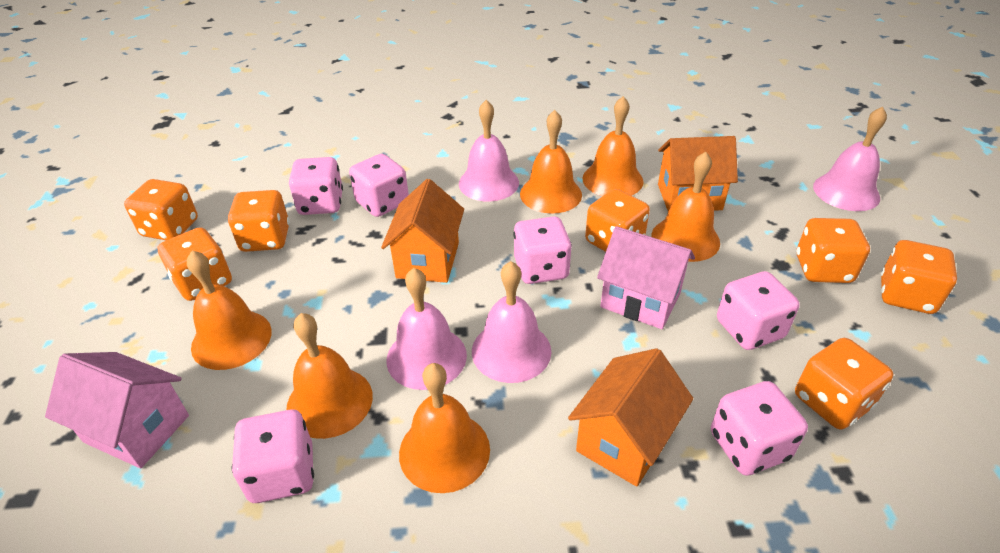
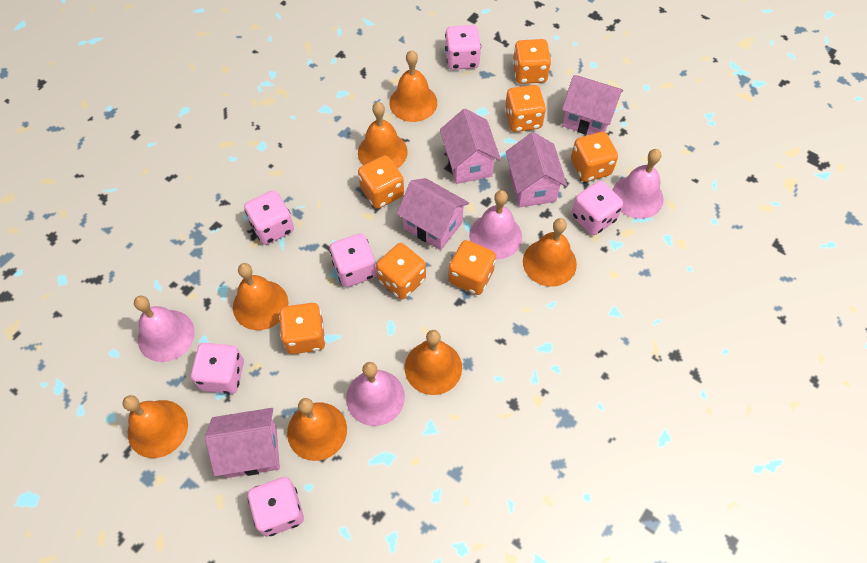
orange bell: 6 -> 7
orange house: 3 -> 0
pink house: 2 -> 5

